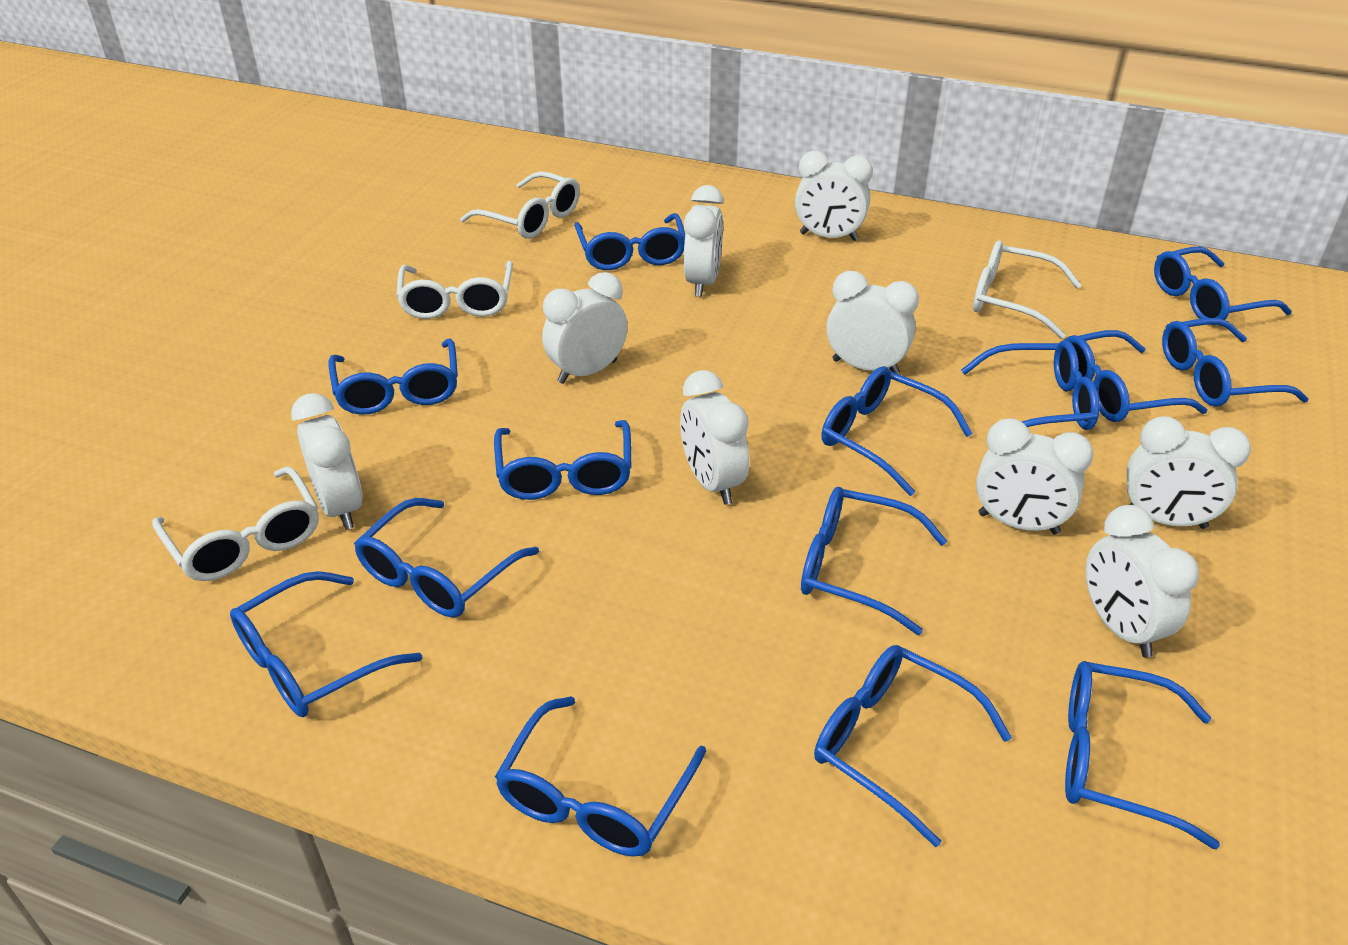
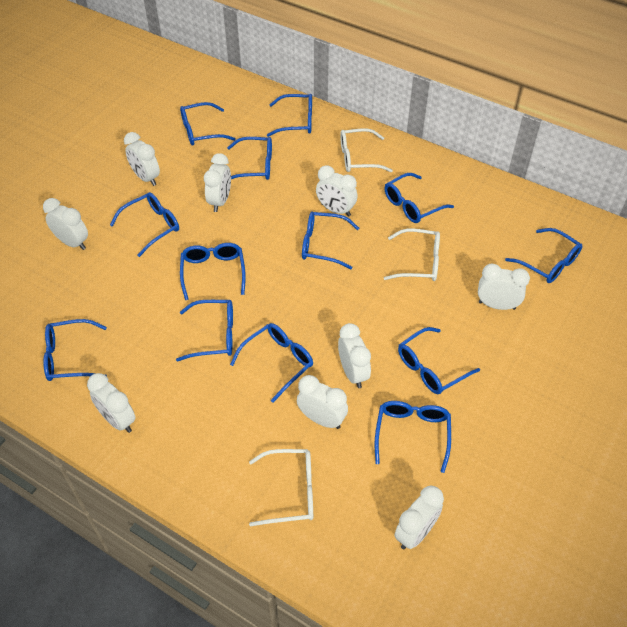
blue glasses: 14 -> 13
white glasses: 4 -> 3

